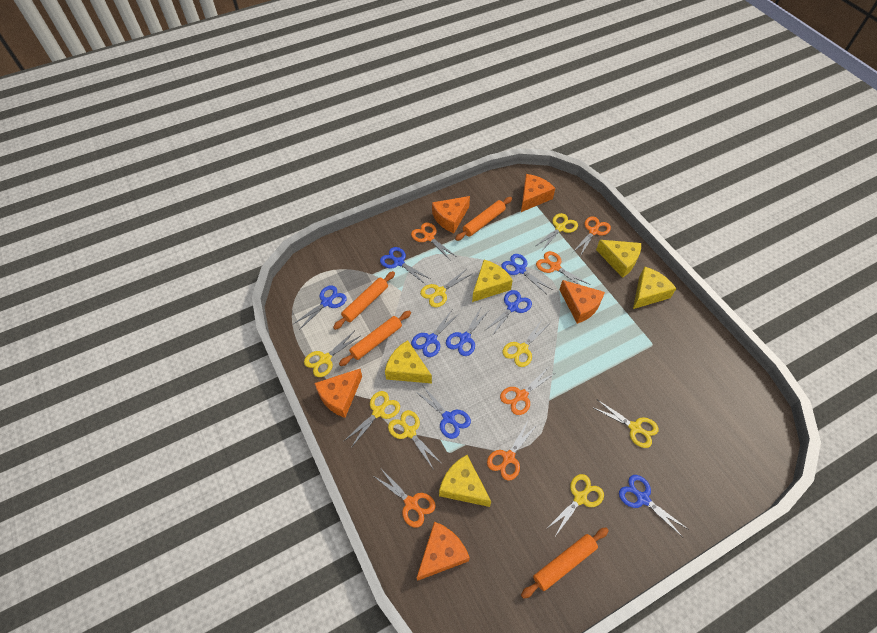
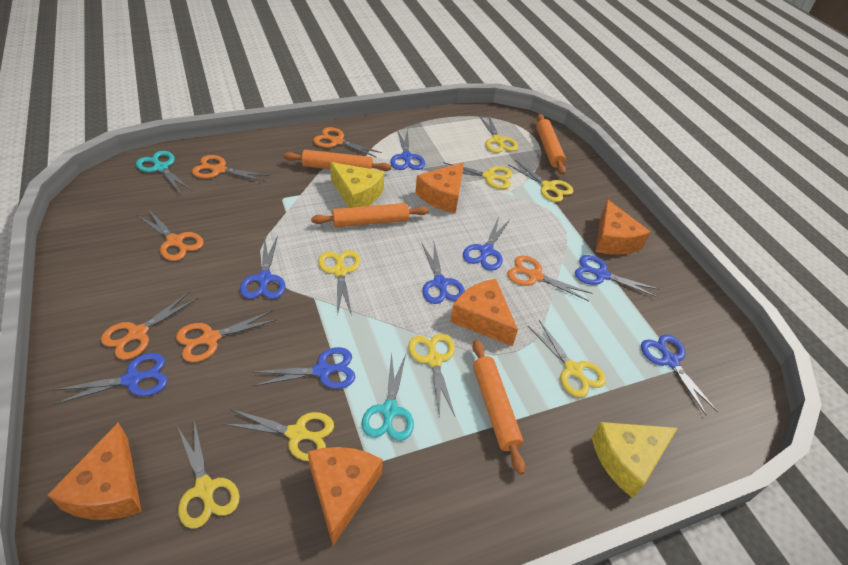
turquoise scissors: 0 -> 2
yellow cheese: 5 -> 2

